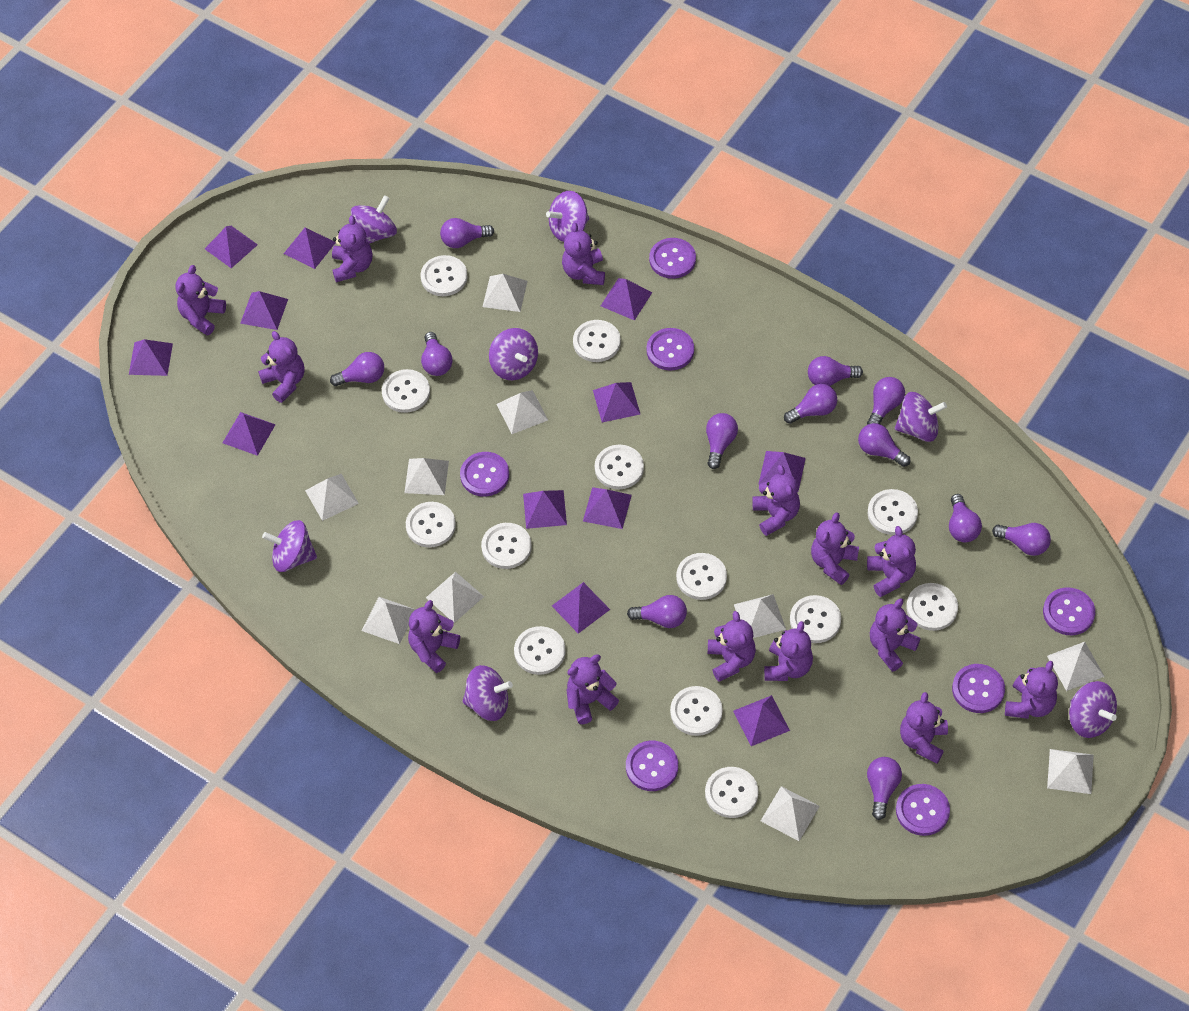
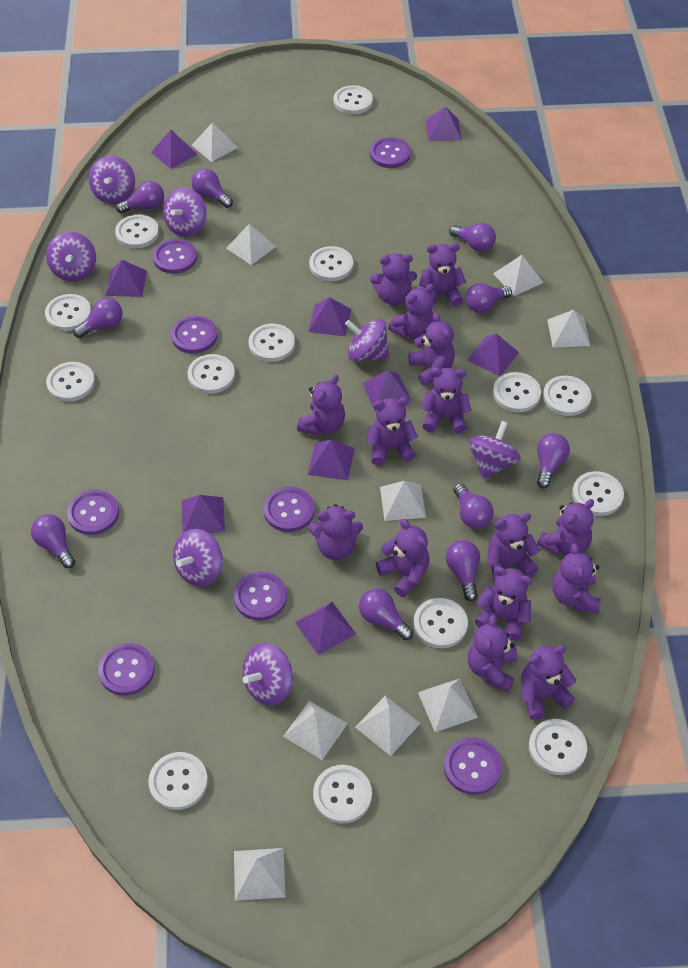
purple button: 7 -> 8
purple light bulb: 12 -> 10
purple pyramid: 12 -> 9
purple teddy bear: 14 -> 15
white button: 13 -> 14
white pyramid: 10 -> 9

